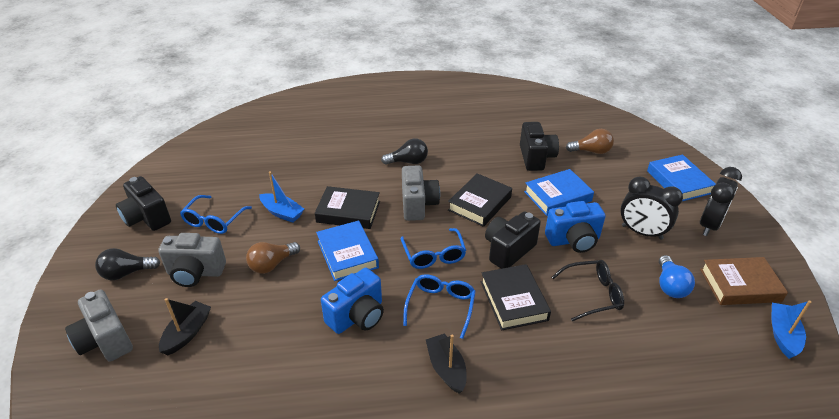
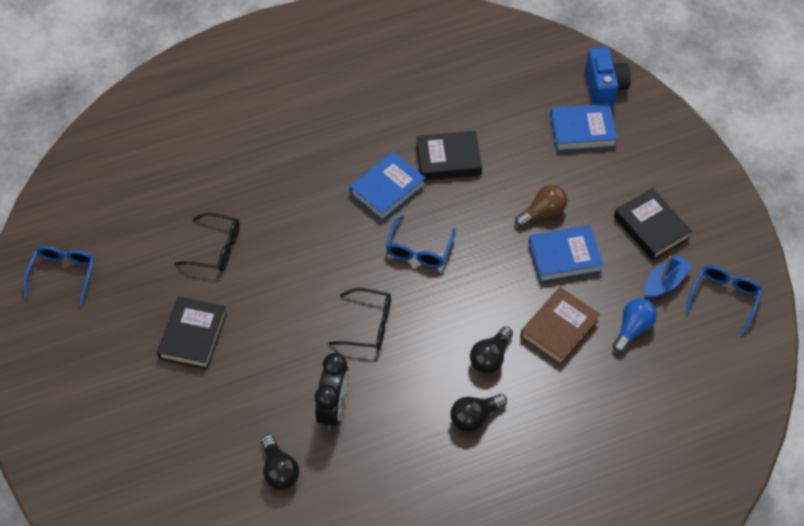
black boat: 2 -> 0
black camera: 3 -> 0
black clock: 2 -> 1
black glasses: 1 -> 2
black light bulb: 2 -> 3
blue boat: 2 -> 1
blue camera: 2 -> 1
brown light bulb: 2 -> 1
grey camera: 3 -> 0

